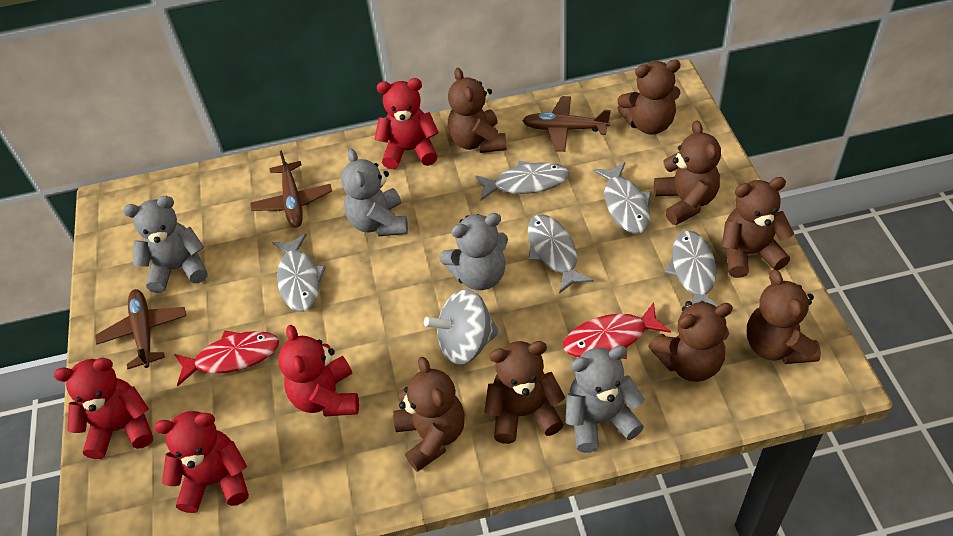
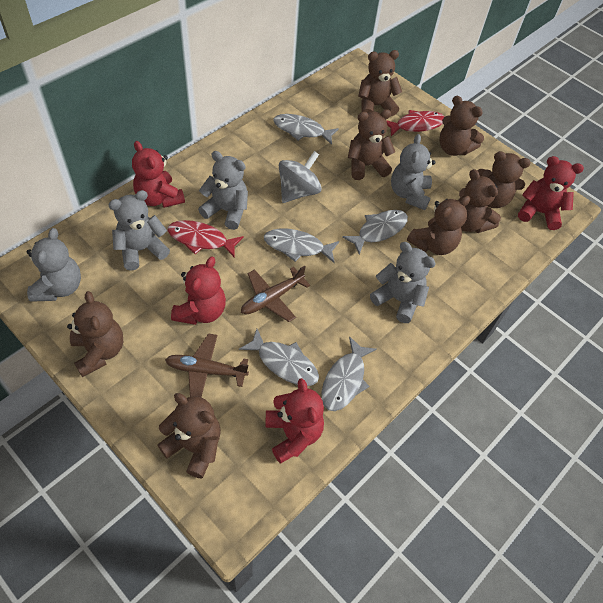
brown plane: 3 -> 2
grey teddy bear: 4 -> 5

